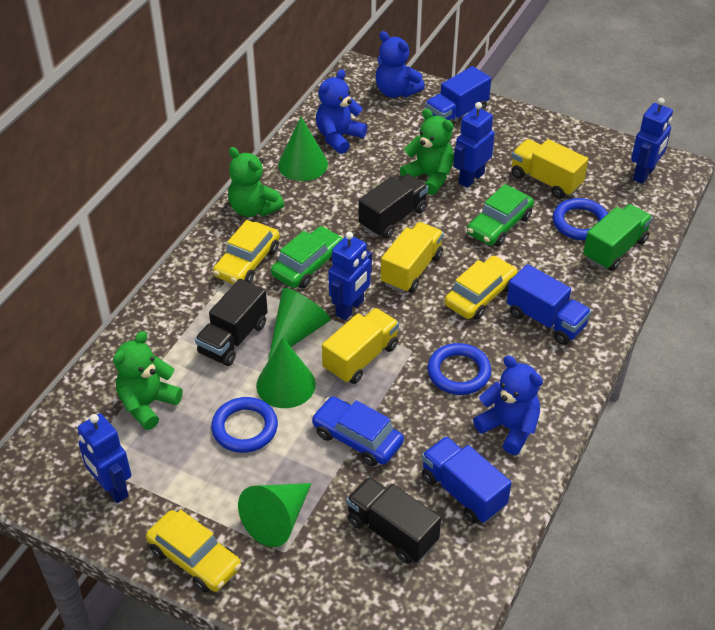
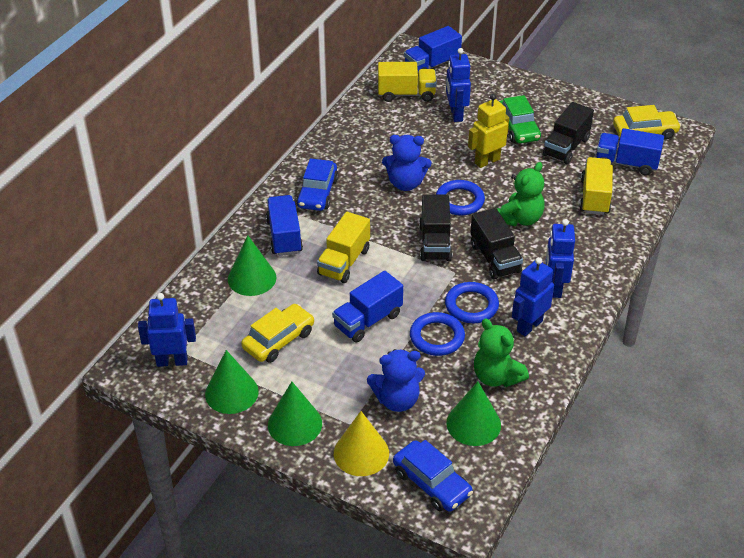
blue car: 1 -> 2
blue teddy bear: 3 -> 2
blue truck: 3 -> 4
green car: 2 -> 1
green teddy bear: 3 -> 2
green truck: 1 -> 0
yellow car: 3 -> 2
yellow cone: 0 -> 1
yellow robot: 0 -> 1

